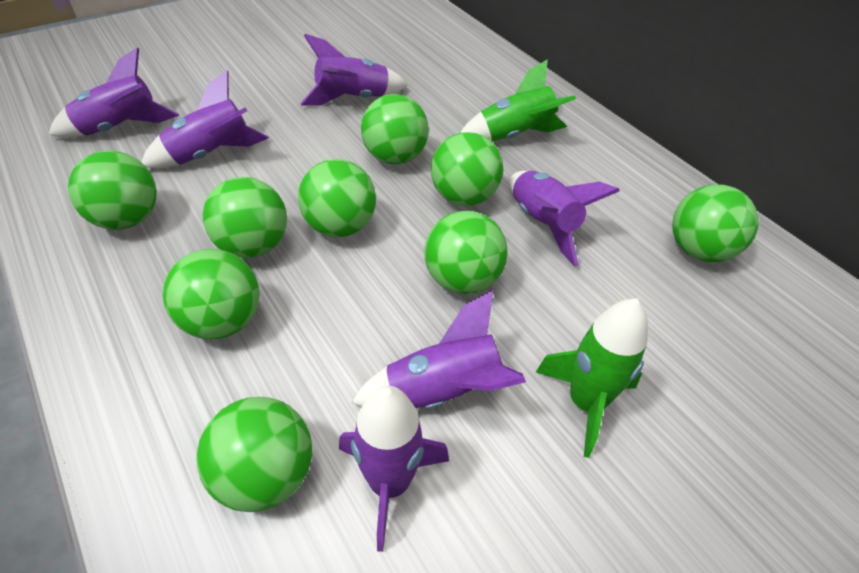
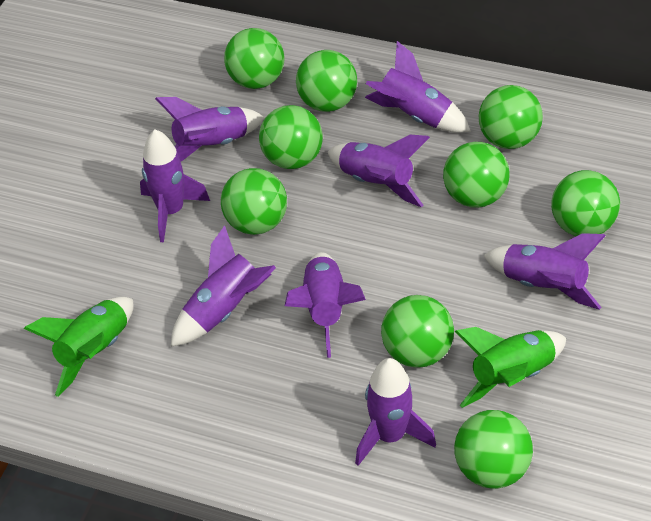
purple rocket: 6 -> 8

